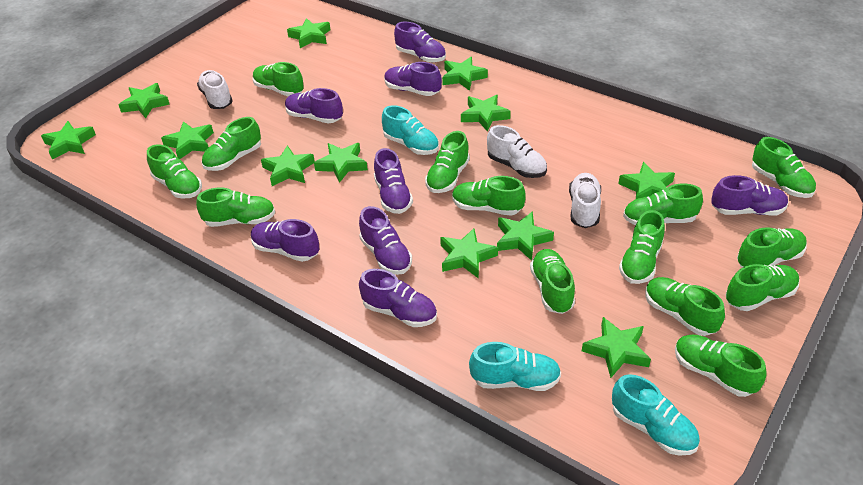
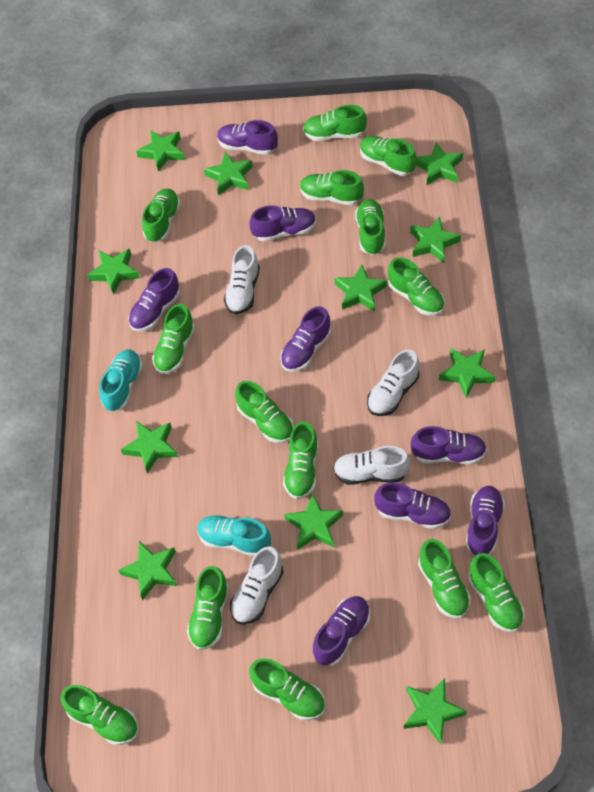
green star: 12 -> 11
turquoise shoe: 3 -> 2
white shoe: 3 -> 4

